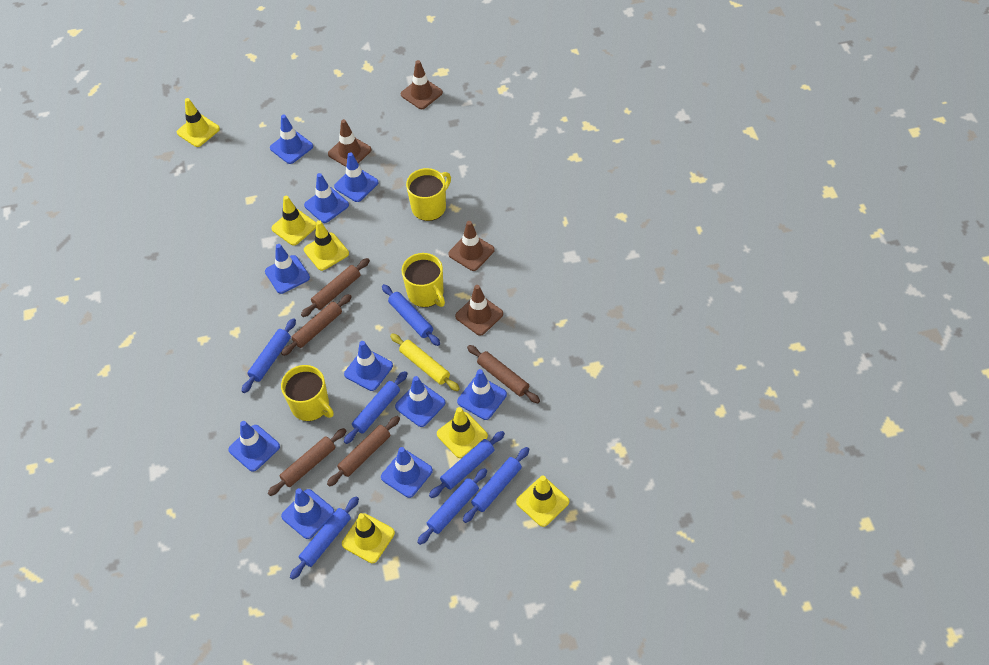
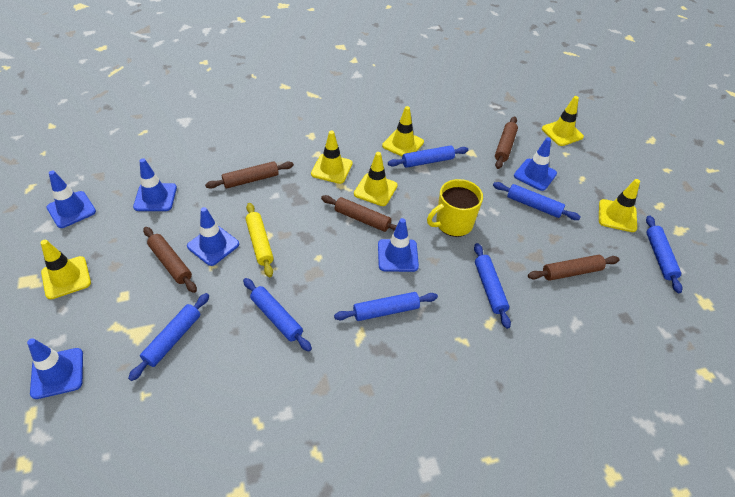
blue traffic cone: 10 -> 6
brown traffic cone: 4 -> 0
yellow mug: 3 -> 1

